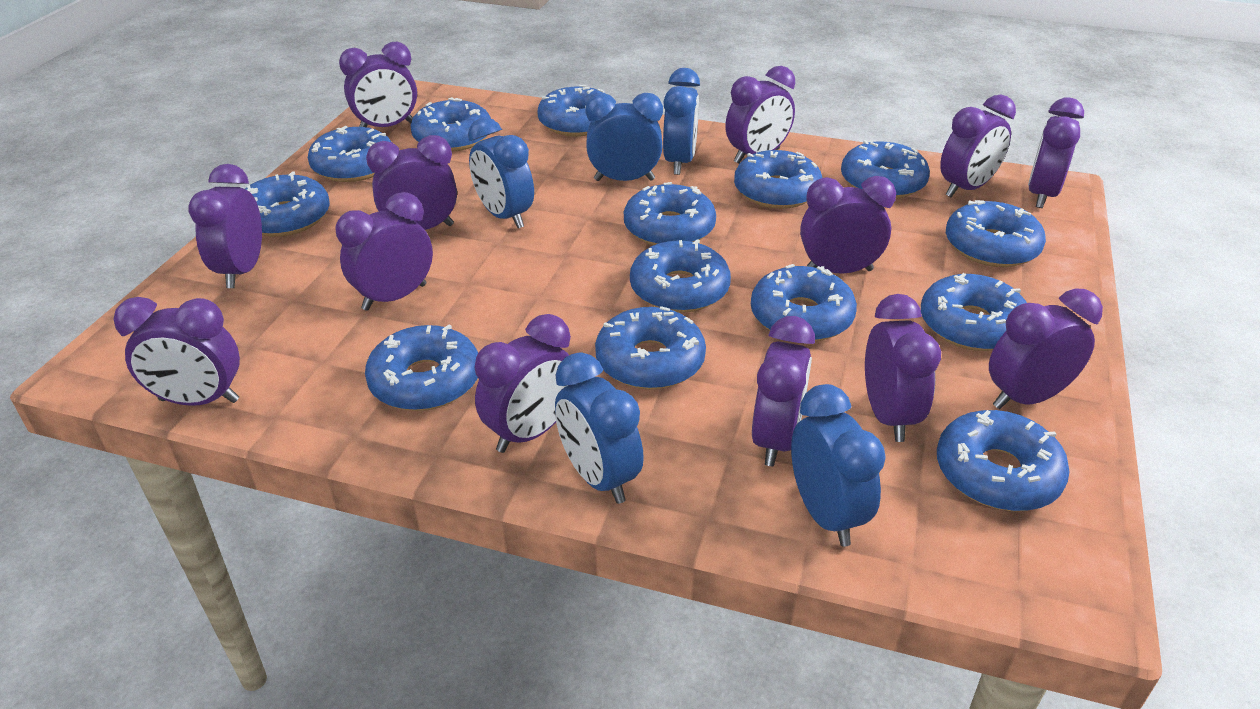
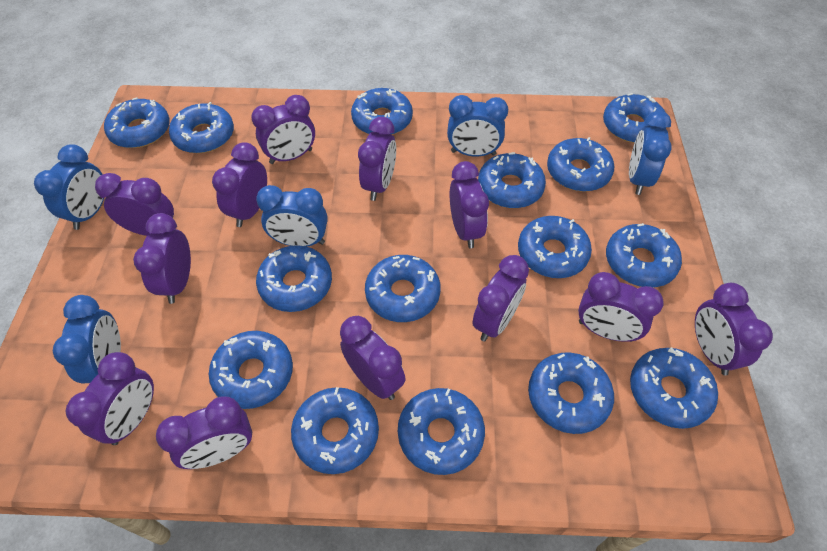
blue donut: 14 -> 15
purple clock: 13 -> 12

